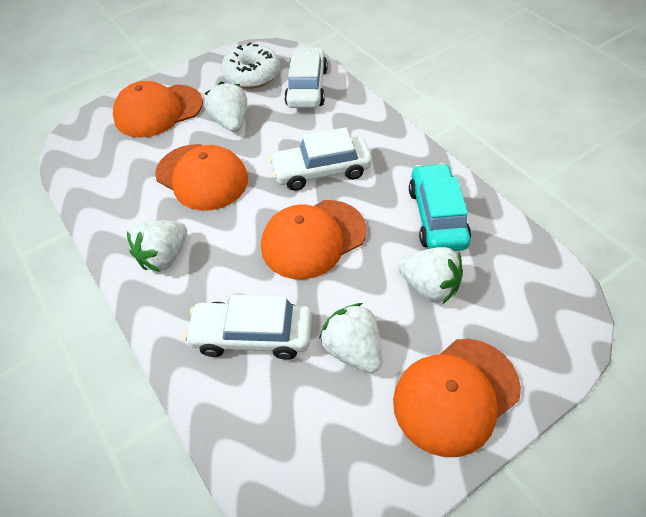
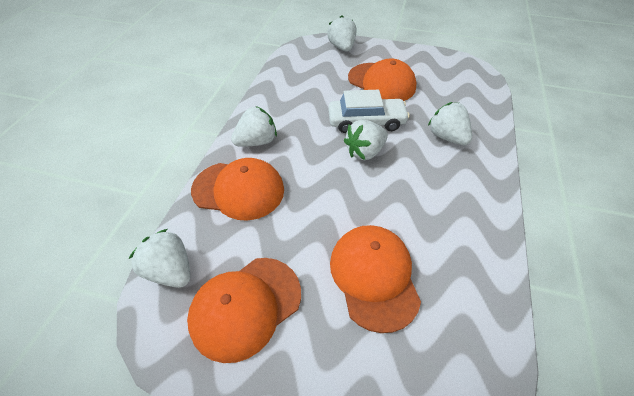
turquoise car: 1 -> 0
white car: 3 -> 1
white donut: 1 -> 0
white strawberry: 4 -> 5

